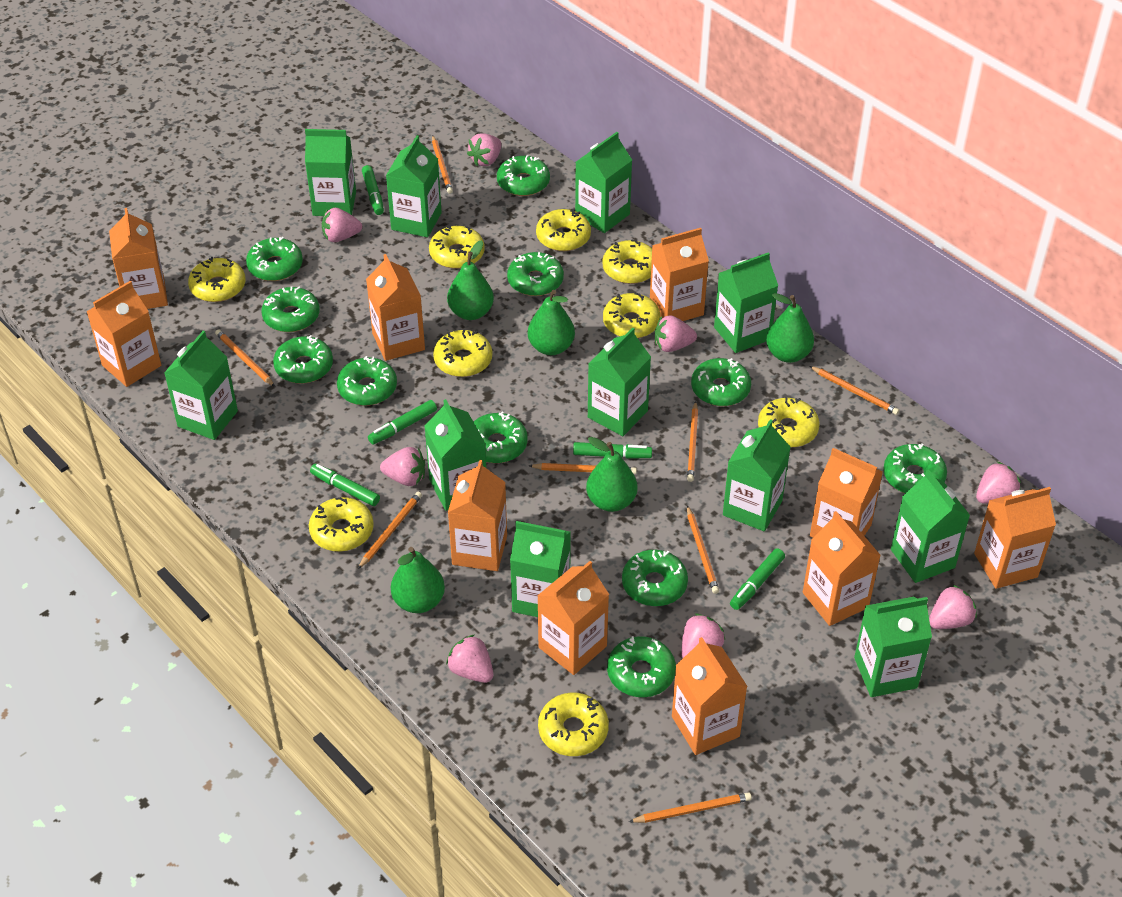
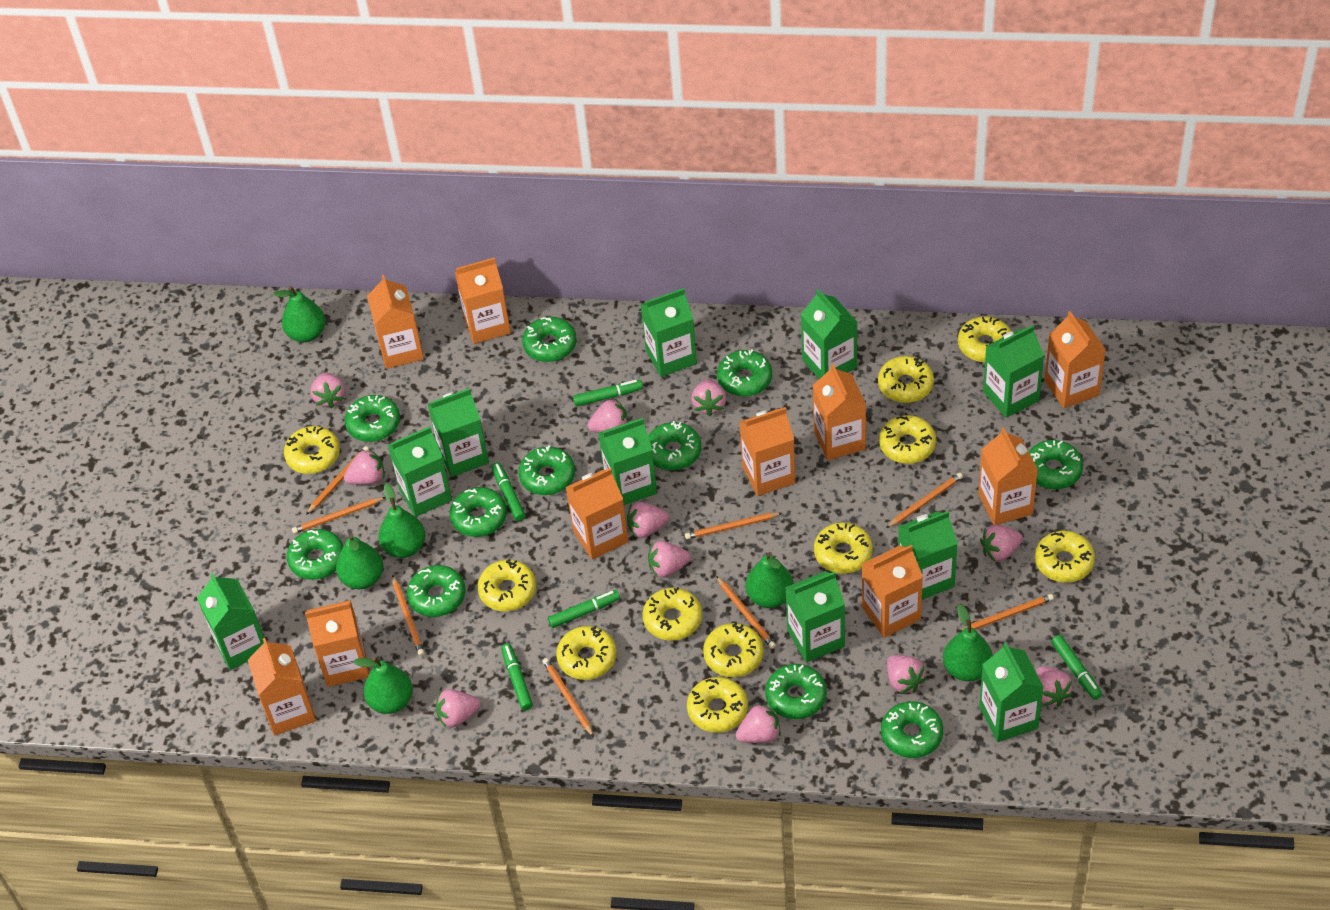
green carton: 11 -> 10
green pear: 5 -> 6
pink strawberry: 8 -> 11
yellow donut: 9 -> 11

